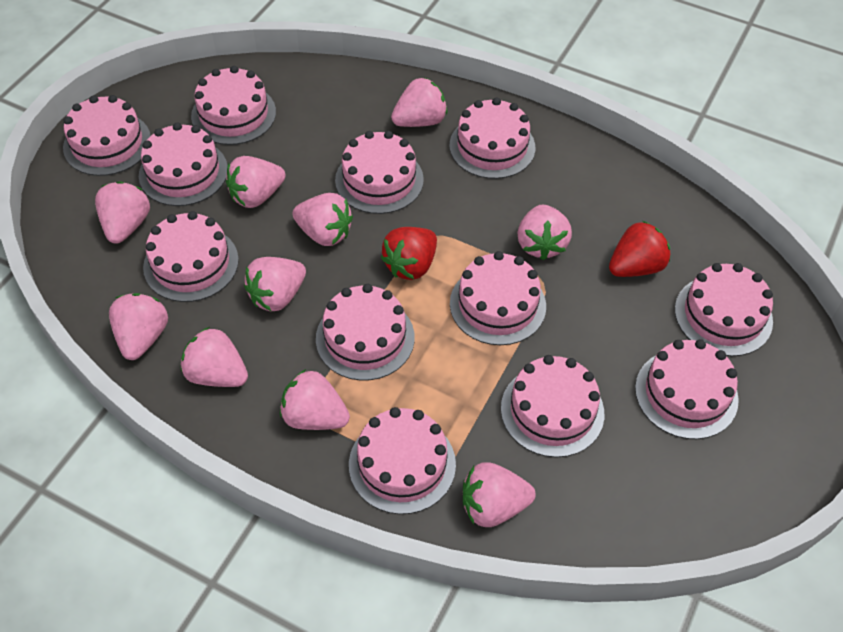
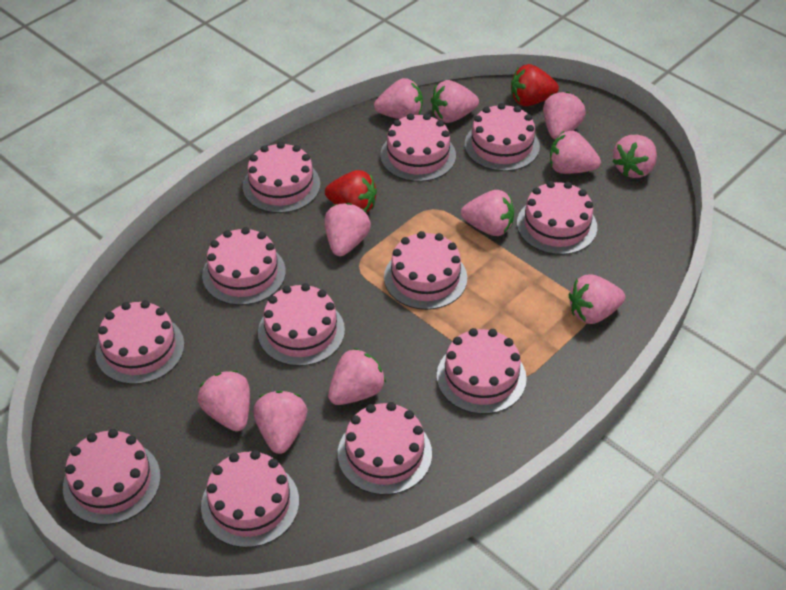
pink strawberry: 10 -> 11

